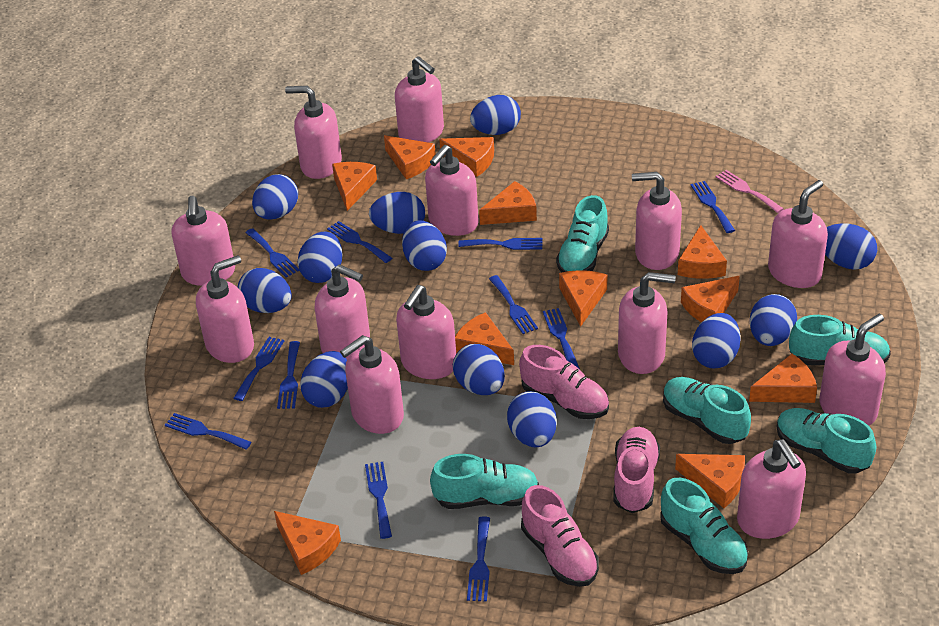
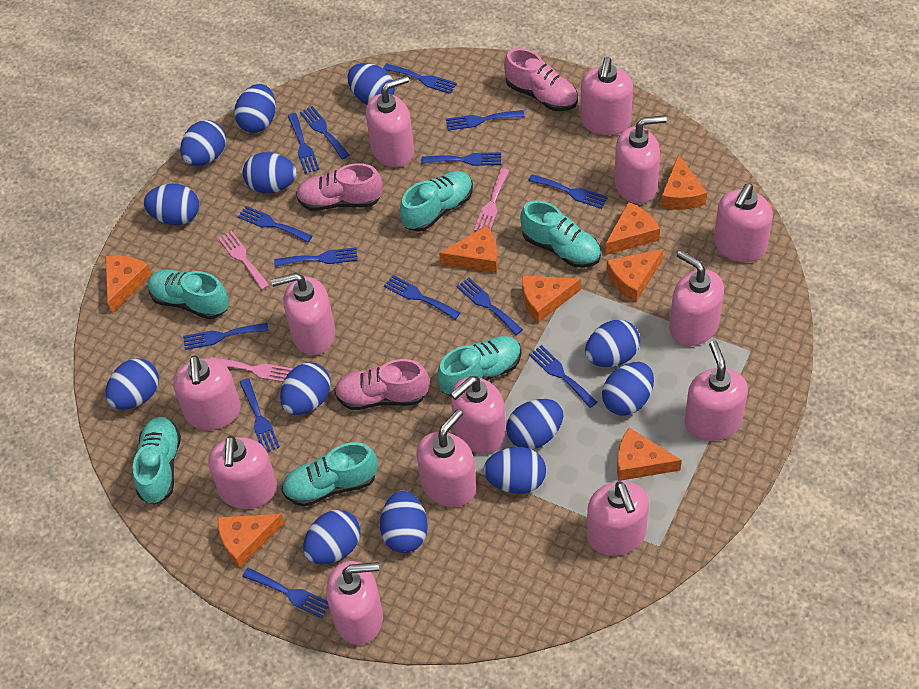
blue egg: 12 -> 13
blue fork: 11 -> 14
orange cheese: 11 -> 8
pink fork: 1 -> 3

